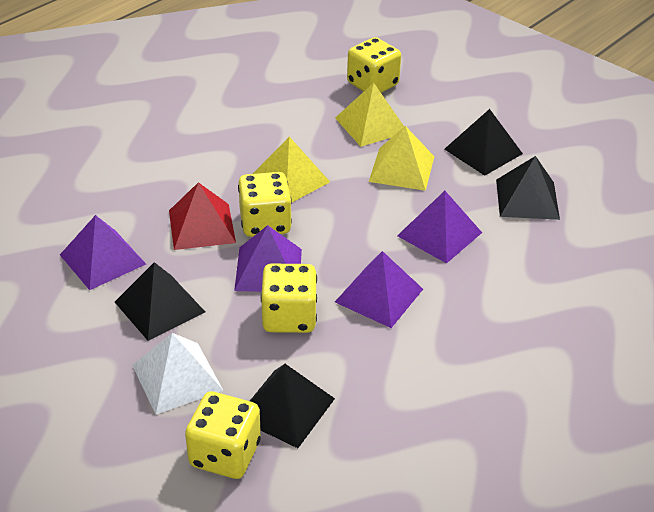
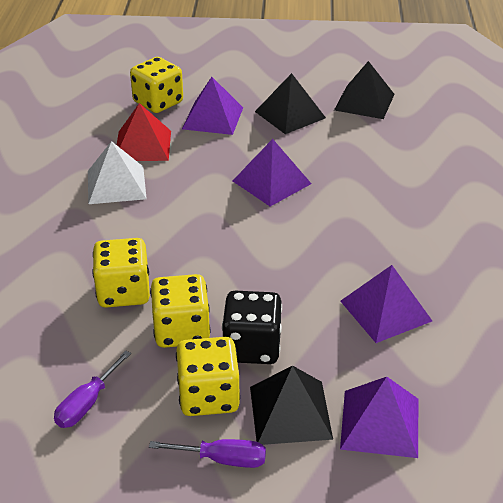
black dice: 0 -> 1
black pyramid: 4 -> 3
purple screwdriver: 0 -> 2
yellow pyramid: 3 -> 0

